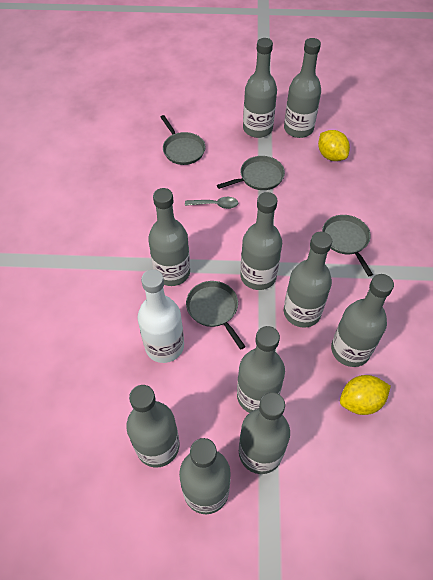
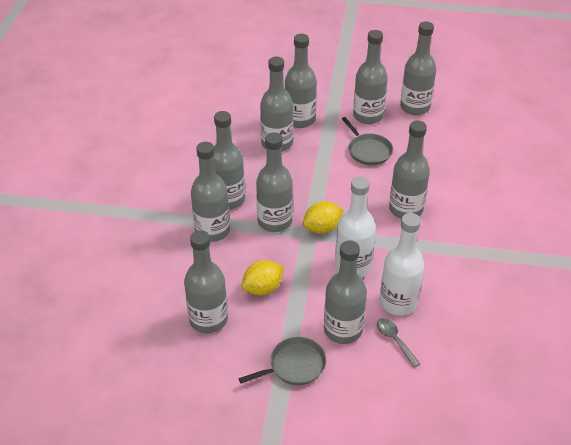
grey pan: 4 -> 2
white bottle: 1 -> 2

